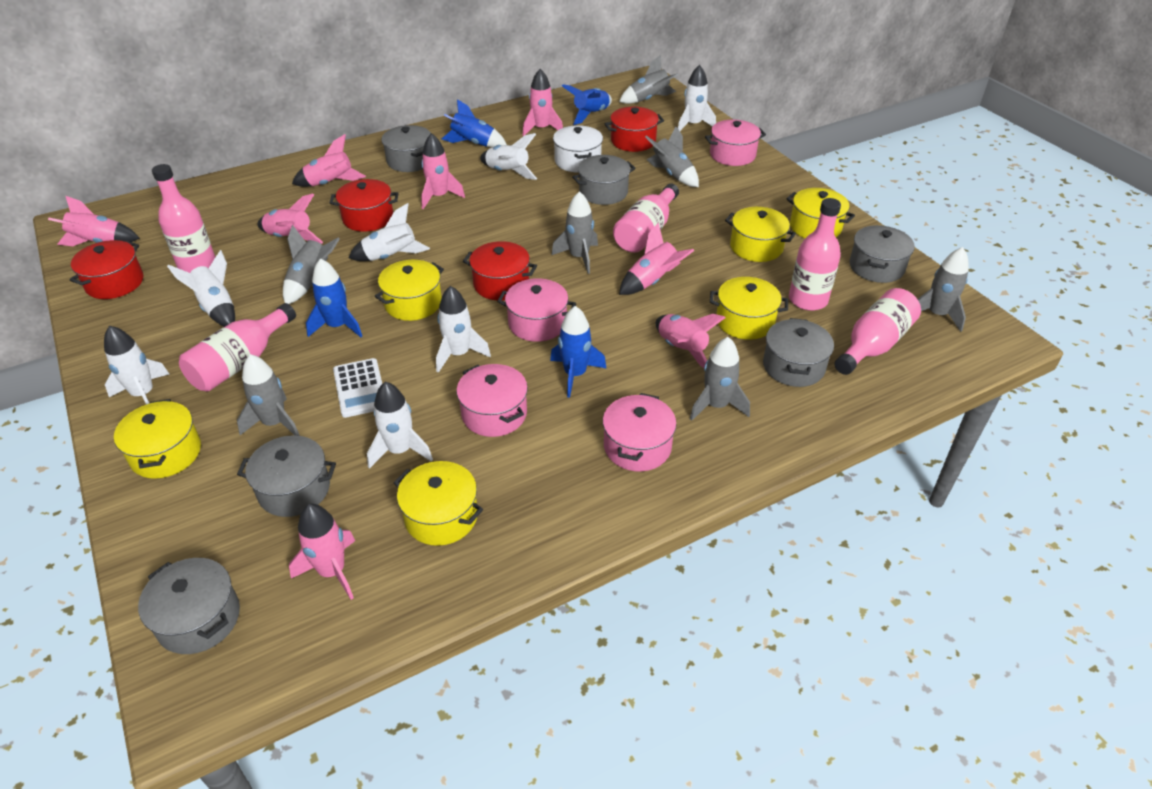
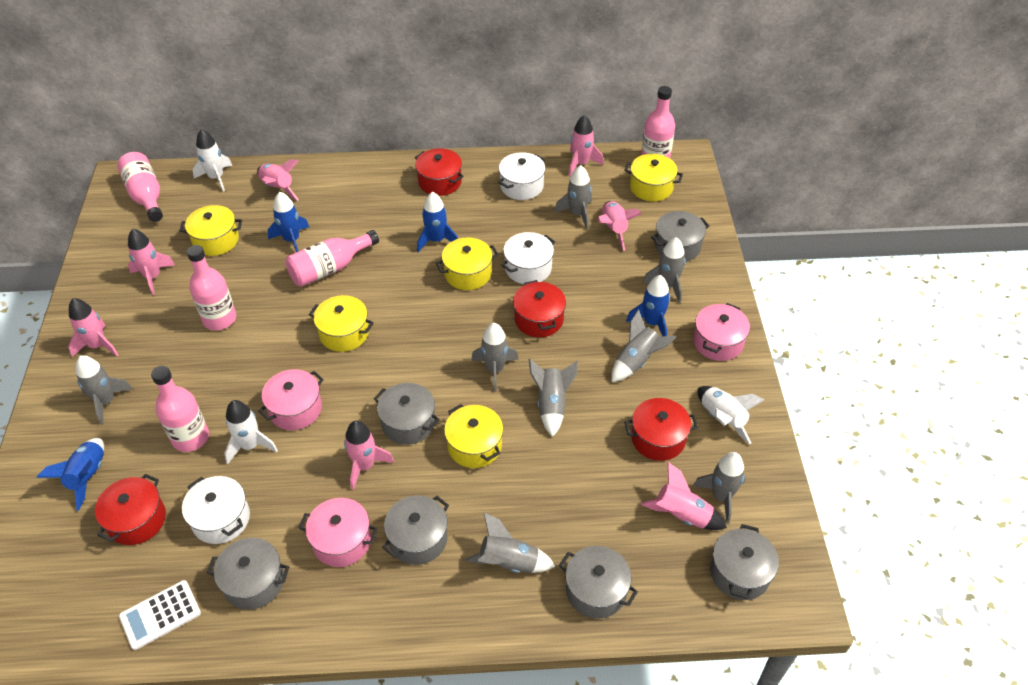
grey rocket: 7 -> 8
pink pot: 4 -> 3
pink rocket: 8 -> 7
white pot: 1 -> 3
white rocket: 7 -> 3
yellow pot: 6 -> 5

